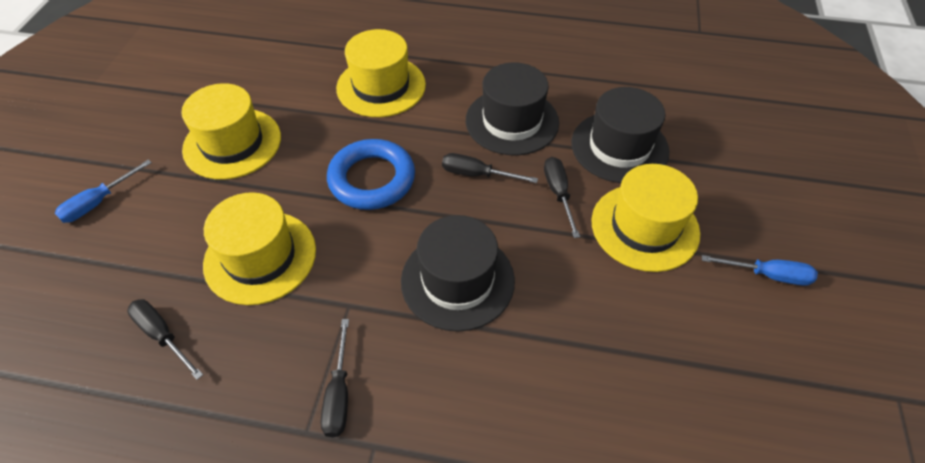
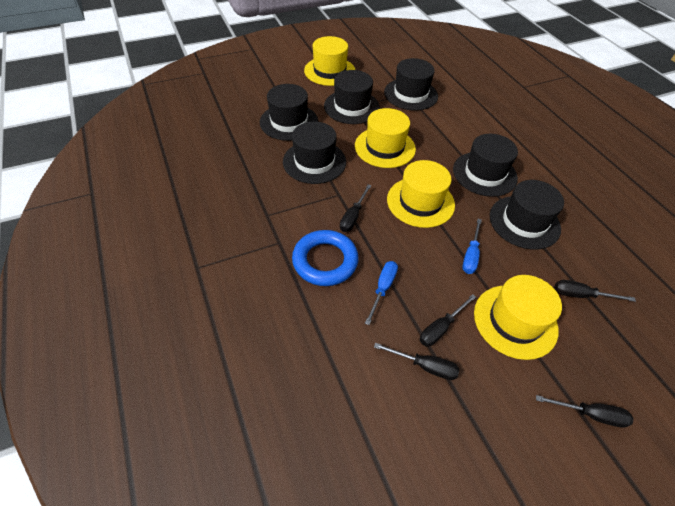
black hat: 3 -> 6
black screwdriver: 4 -> 5

